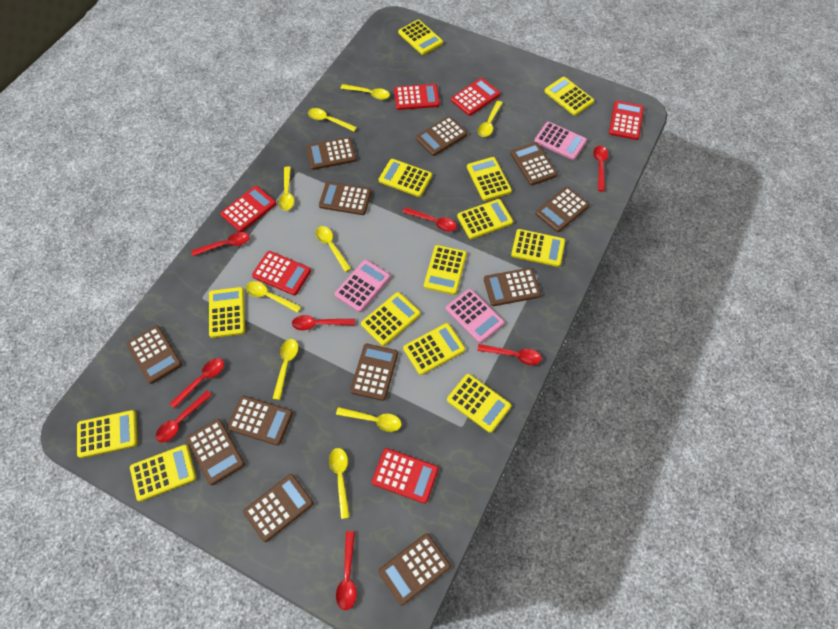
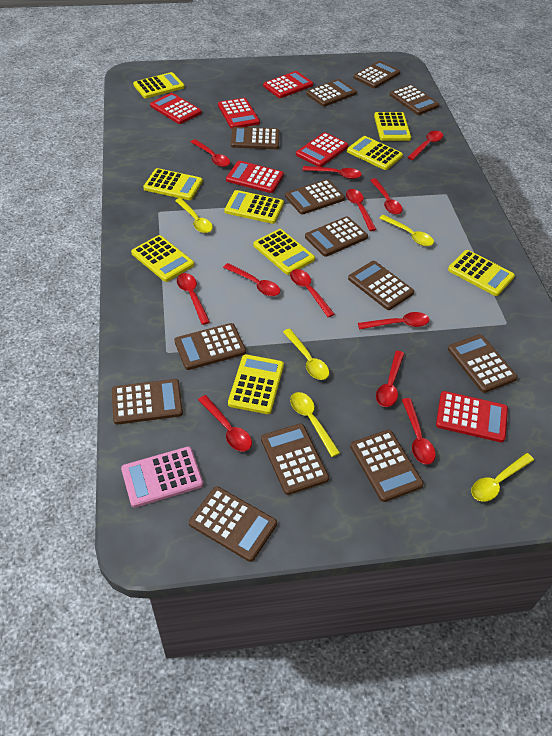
brown calculator: 12 -> 13
pink calculator: 3 -> 1
red spoon: 8 -> 12
yellow calculator: 13 -> 9
yellow spoon: 9 -> 5

